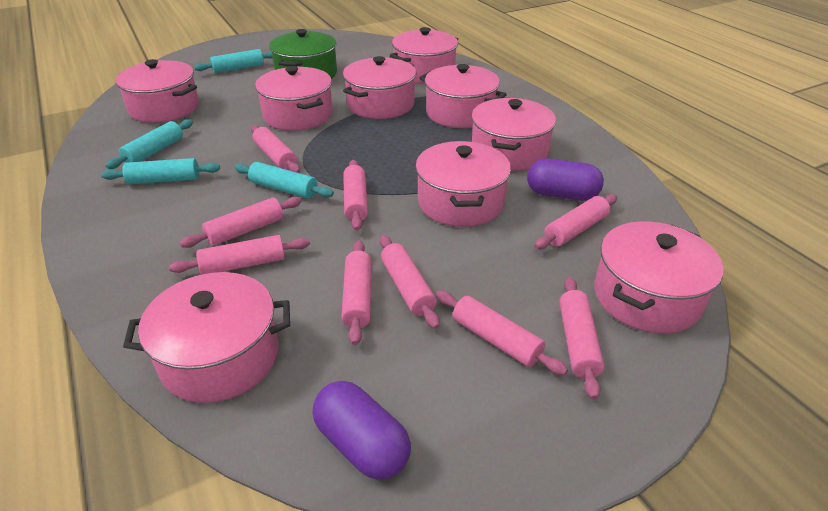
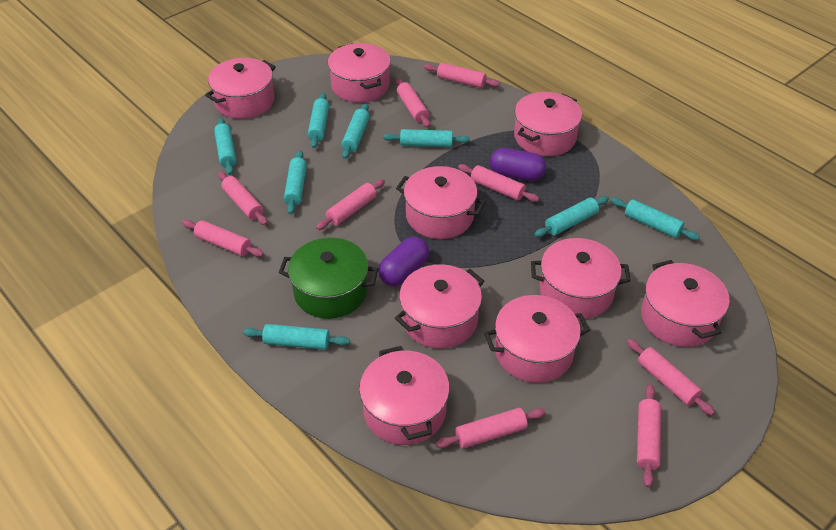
turquoise rolling pin: 4 -> 8

